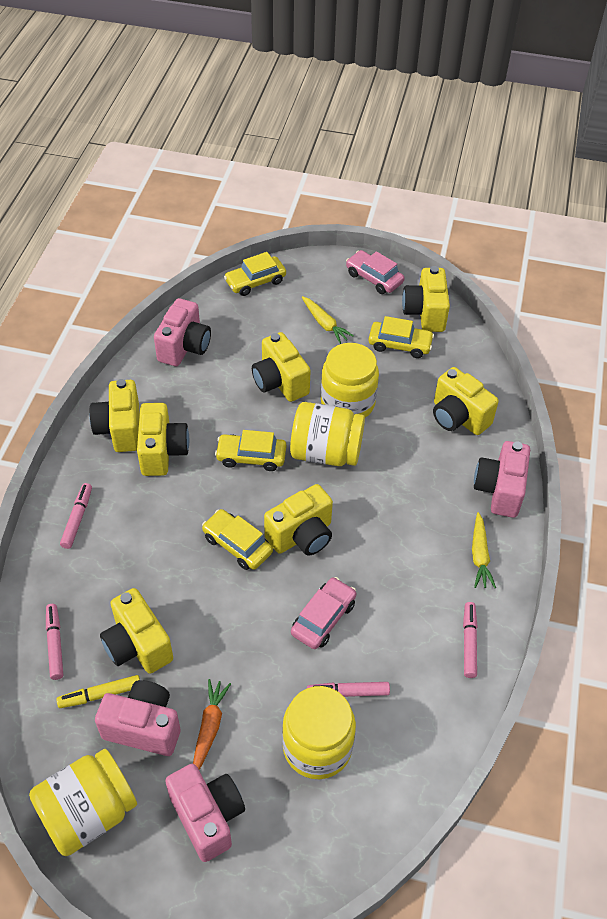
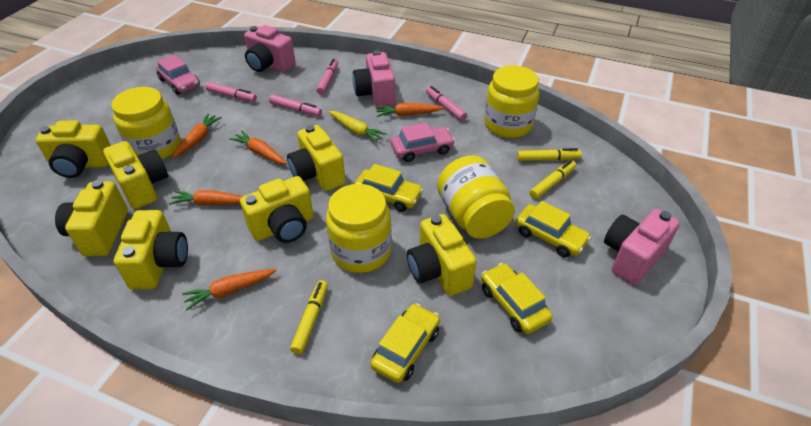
orange carrot: 1 -> 5
pink camera: 4 -> 3
yellow carrot: 2 -> 1
yellow marker: 1 -> 3

